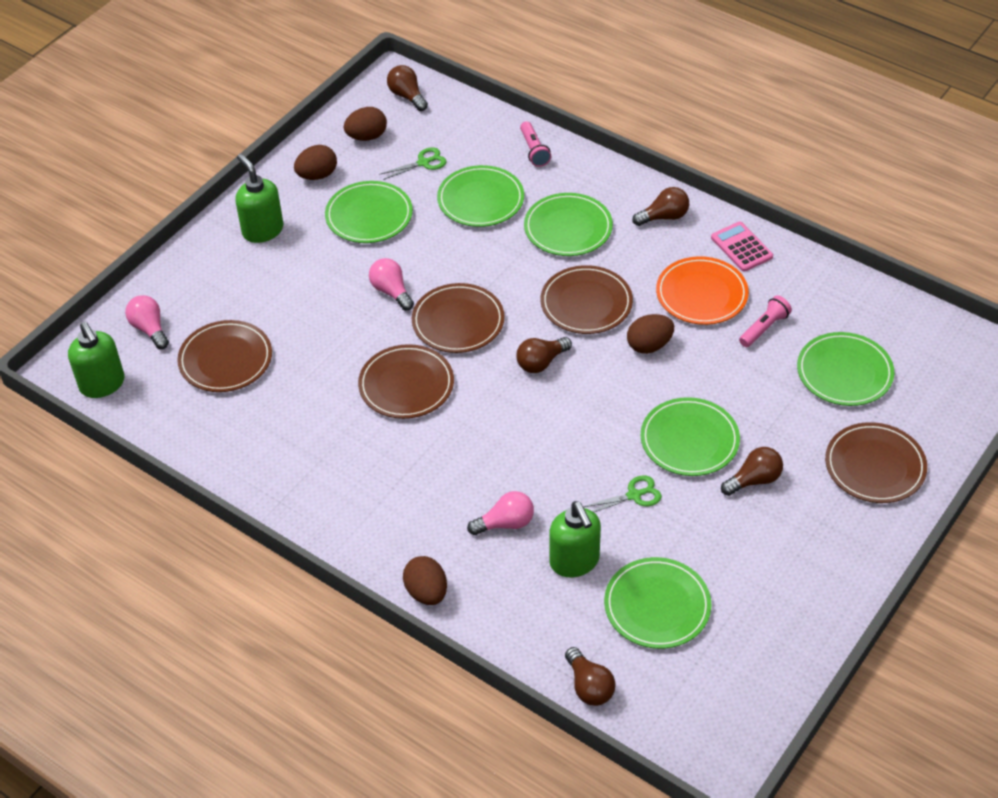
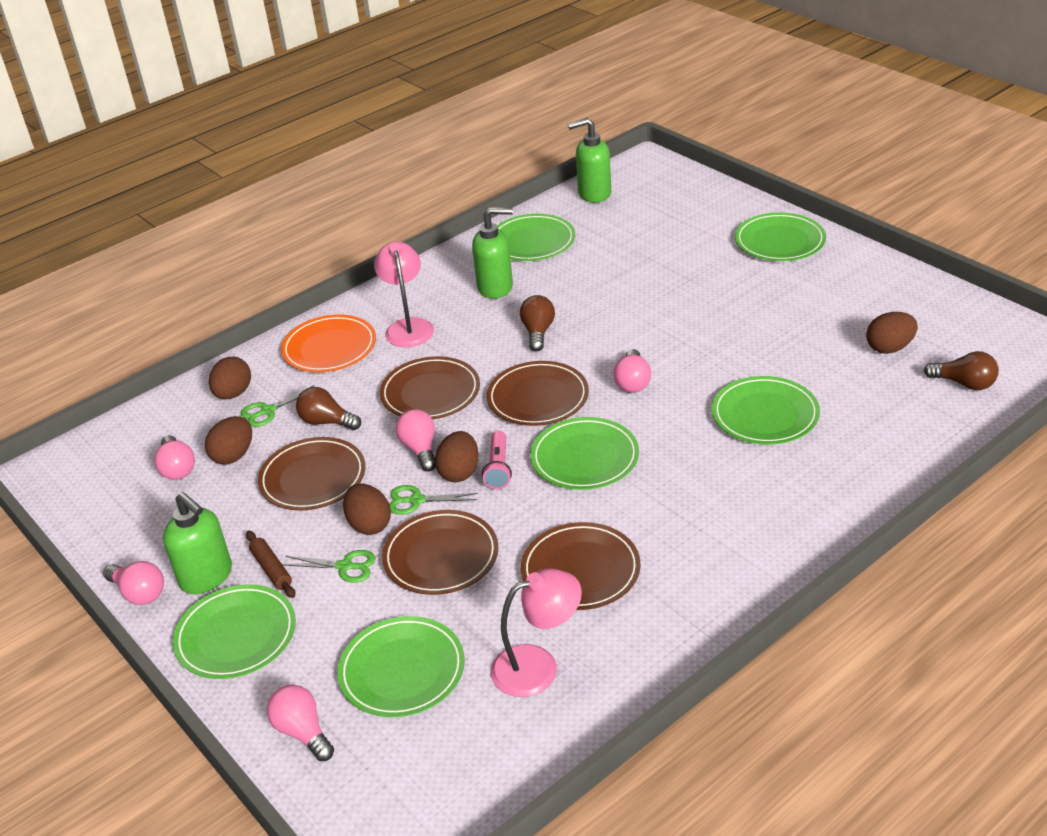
brown egg: 4 -> 5
brown light bulb: 5 -> 3
brown rolling pin: 0 -> 1
green scissors: 2 -> 3
pink calculator: 1 -> 0
pink flashlight: 2 -> 1
pink lamp: 0 -> 2
pink light bulb: 3 -> 5

